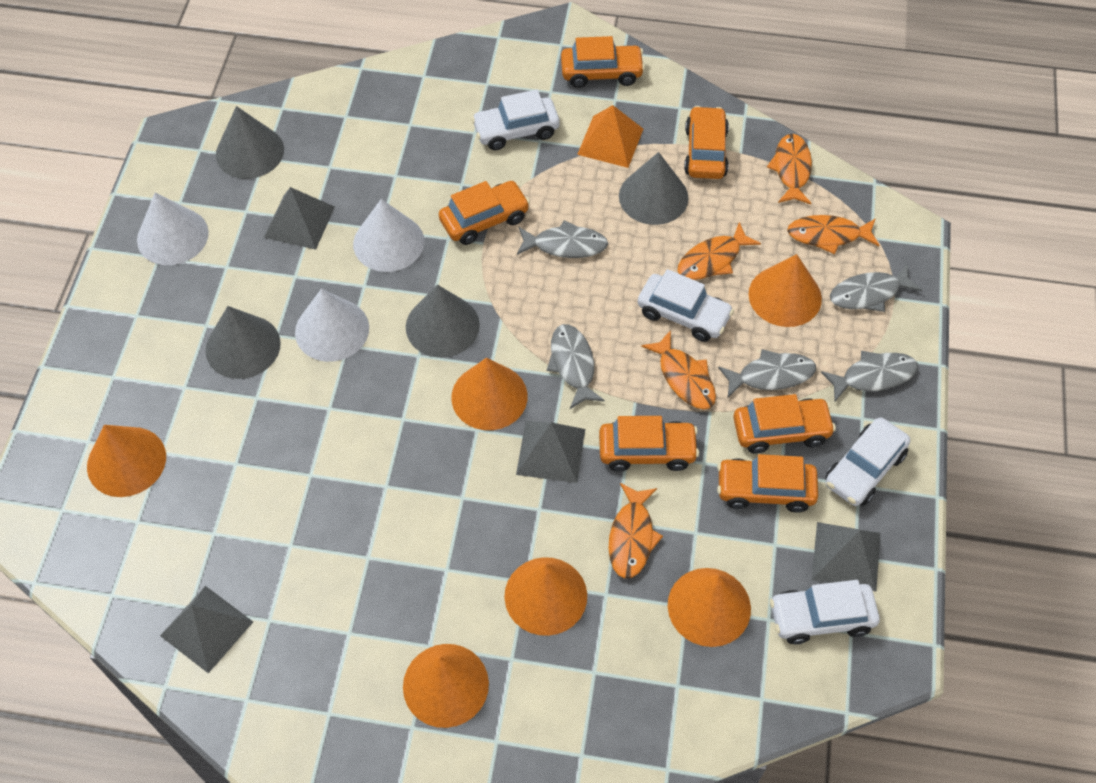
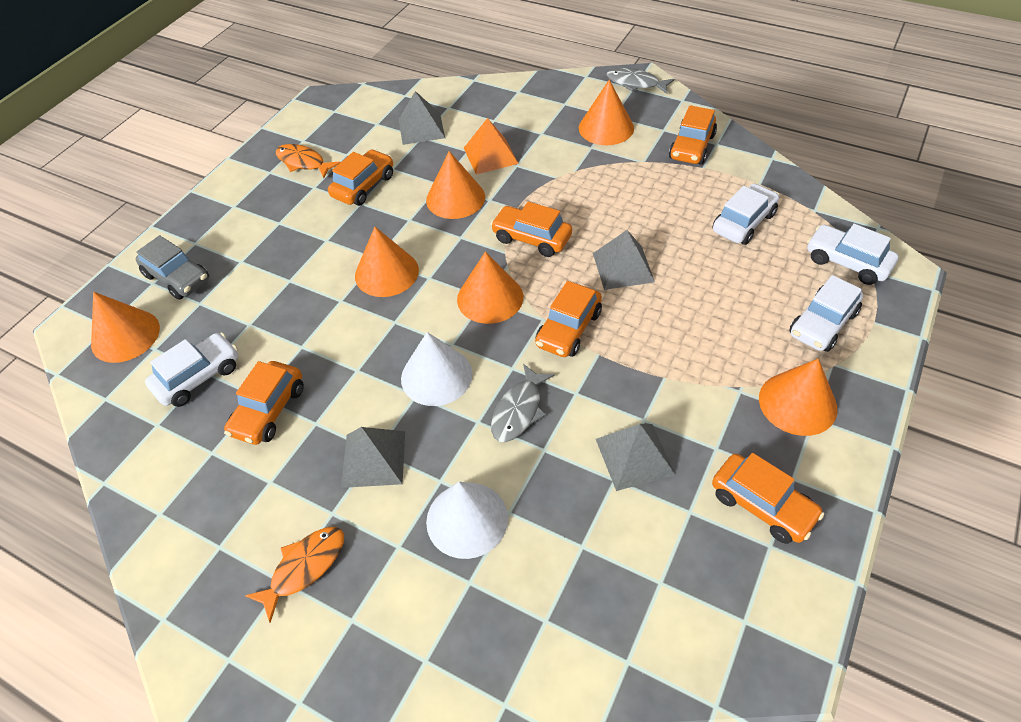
grey car: 0 -> 1
grey cone: 4 -> 0
grey fish: 5 -> 2
orange fish: 5 -> 2
white cone: 3 -> 2

